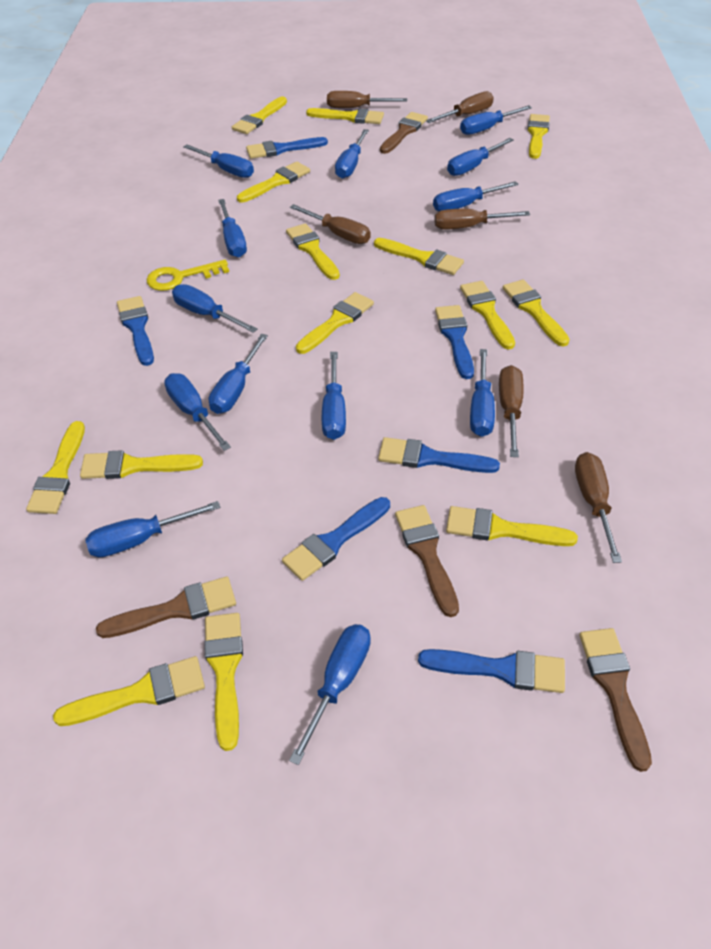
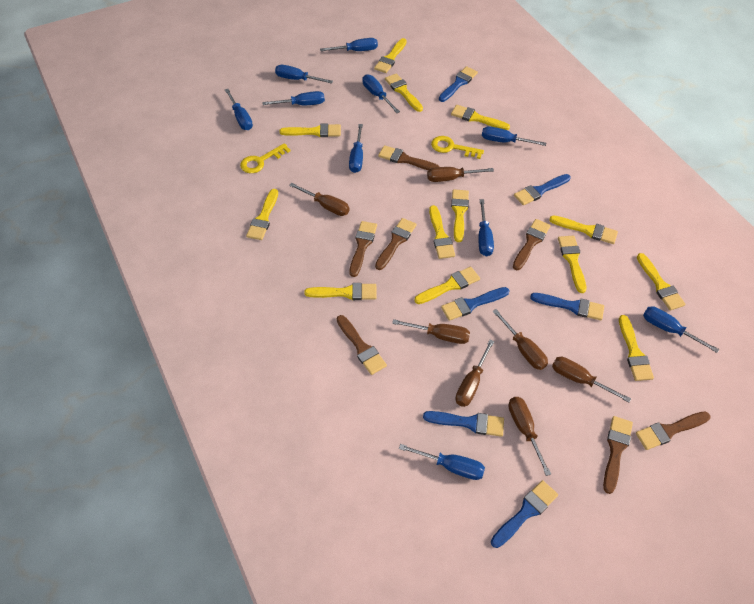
blue screwdriver: 13 -> 10
brown brush: 4 -> 7
brown screwdriver: 6 -> 7
yellow brush: 14 -> 13
yellow key: 1 -> 2

